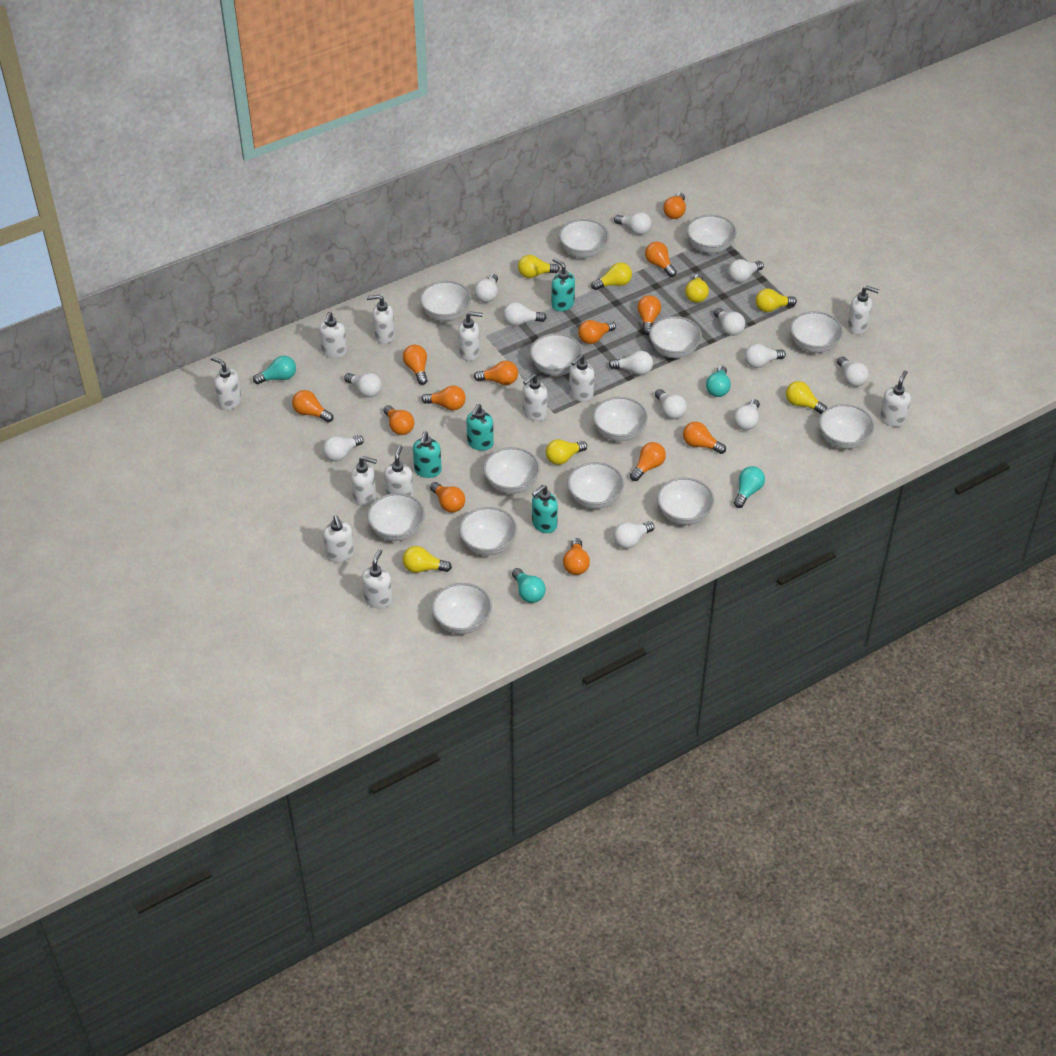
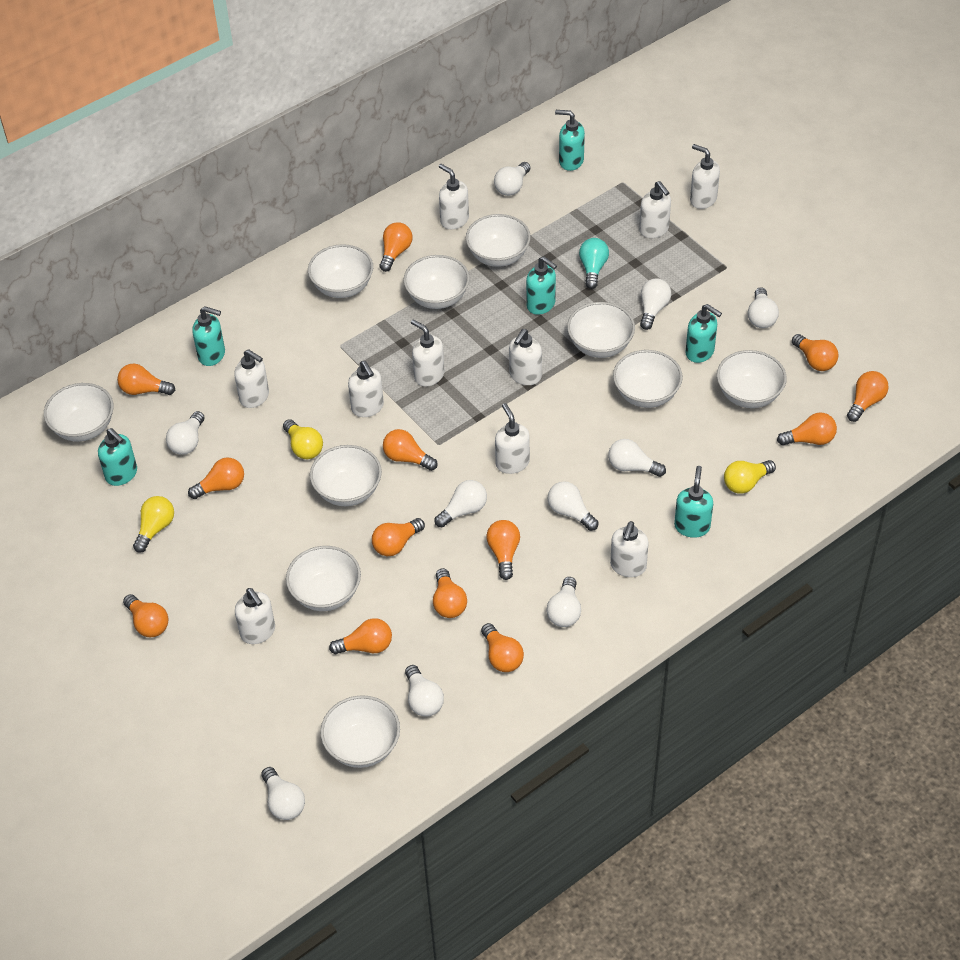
turquoise light bulb: 4 -> 1
turquoise soap dispenser: 4 -> 6
white bowl: 14 -> 10
white light bulb: 13 -> 10
white soap dispenser: 12 -> 10
yellow light bulb: 7 -> 3

